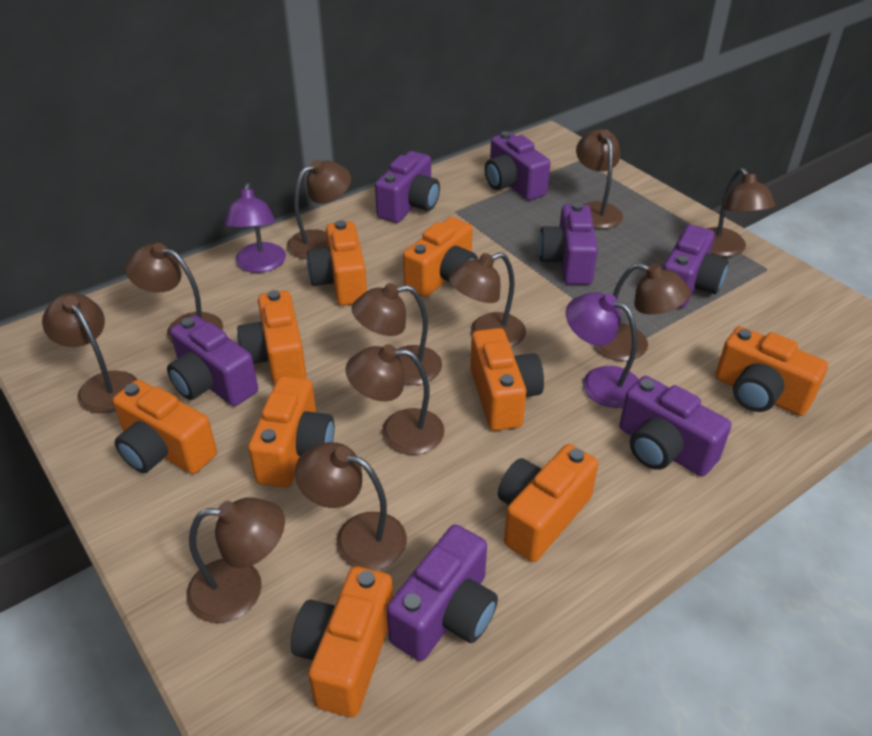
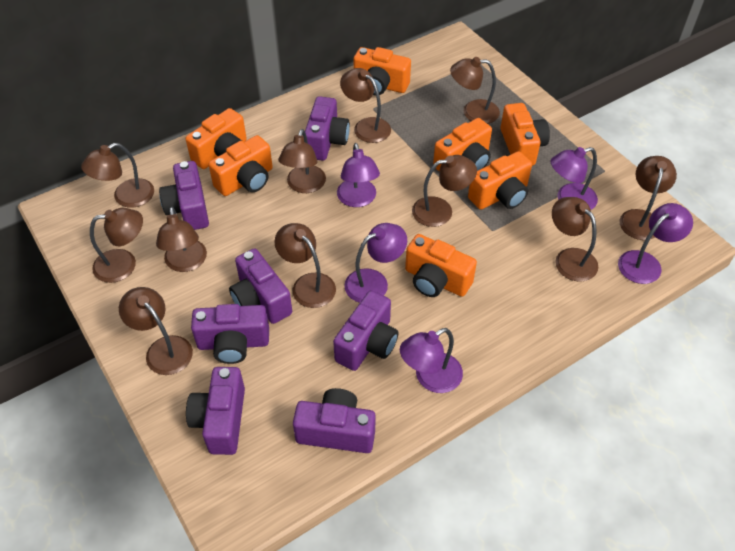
orange camera: 9 -> 7
purple lamp: 2 -> 5

